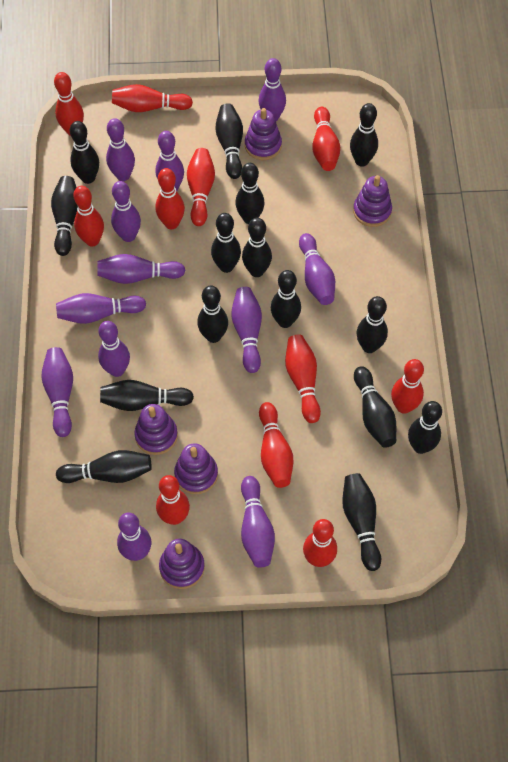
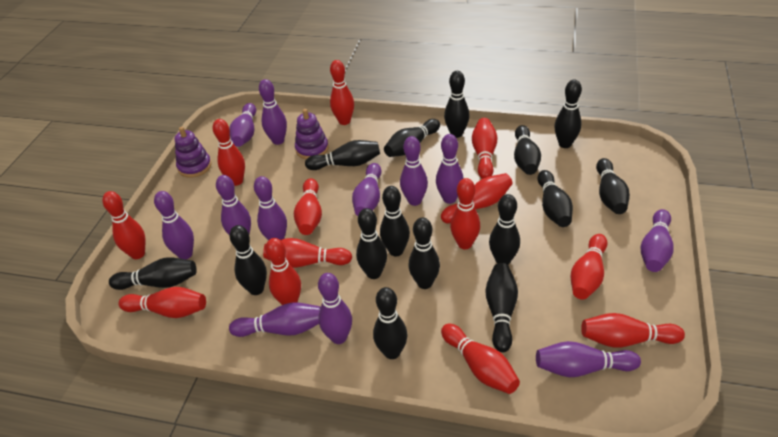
purple stacking toy: 5 -> 2
red bowling pin: 11 -> 13

